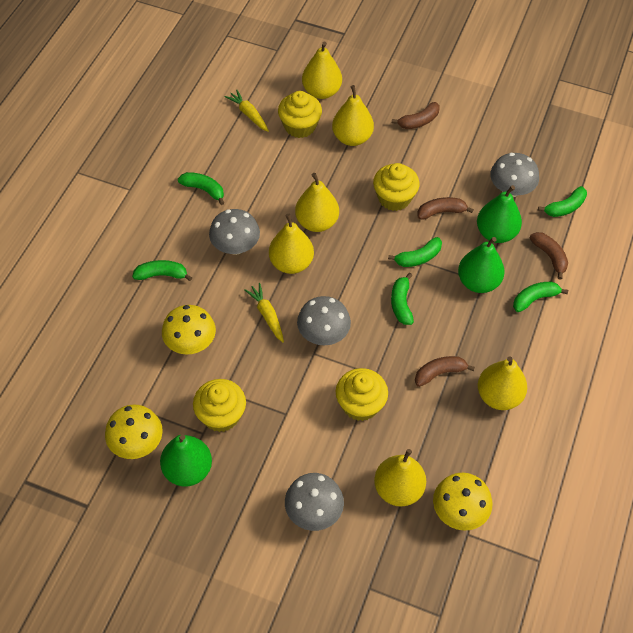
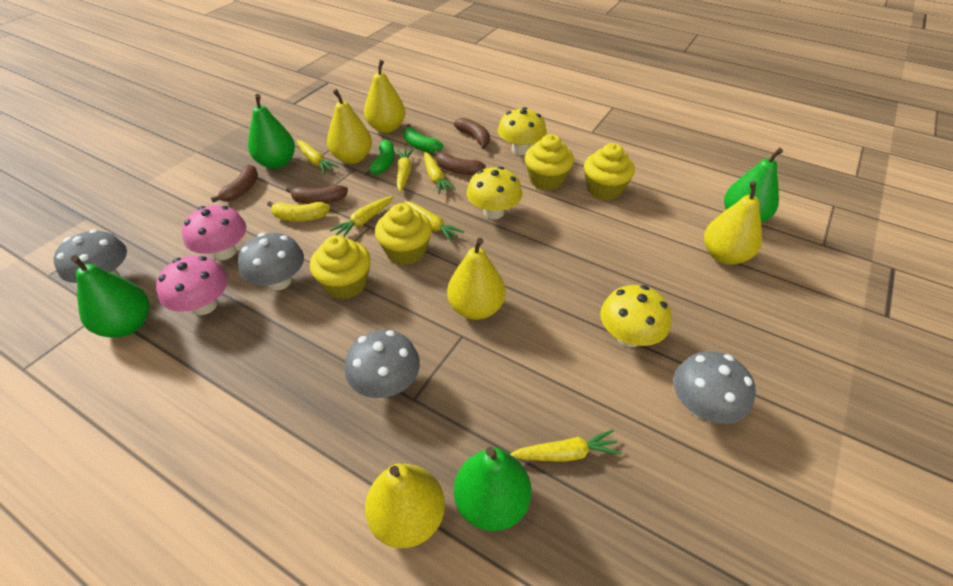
green banana: 6 -> 2
green pear: 3 -> 4
pink mushroom: 0 -> 2
yellow banana: 0 -> 1
yellow carrot: 2 -> 6
yellow pear: 6 -> 5

